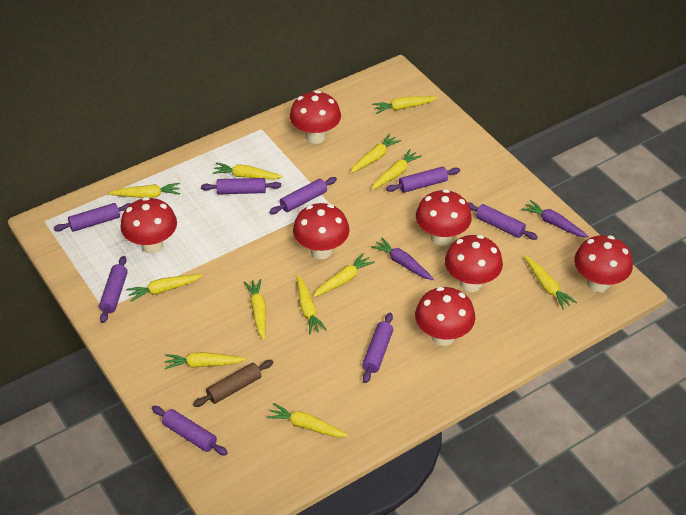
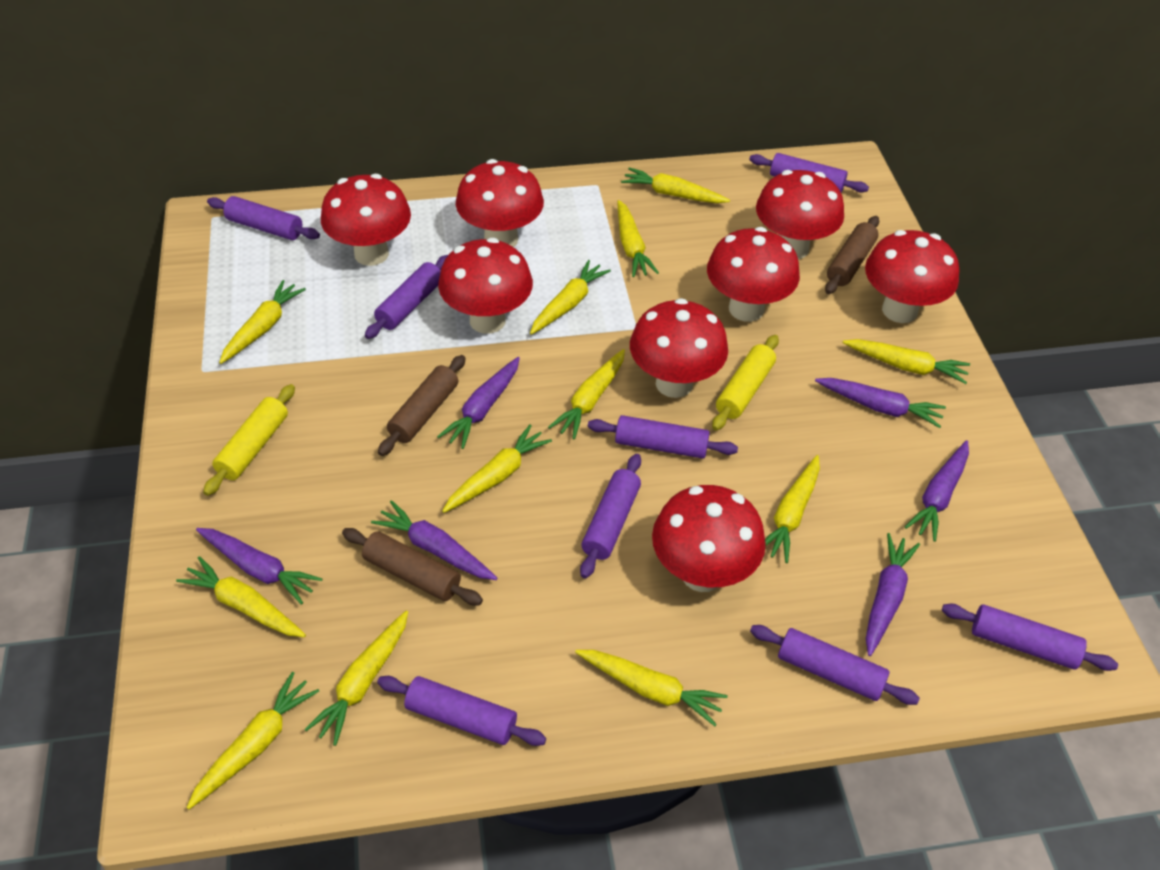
brown rolling pin: 1 -> 3
purple carrot: 2 -> 6
red mushroom: 7 -> 8
yellow rolling pin: 0 -> 2

